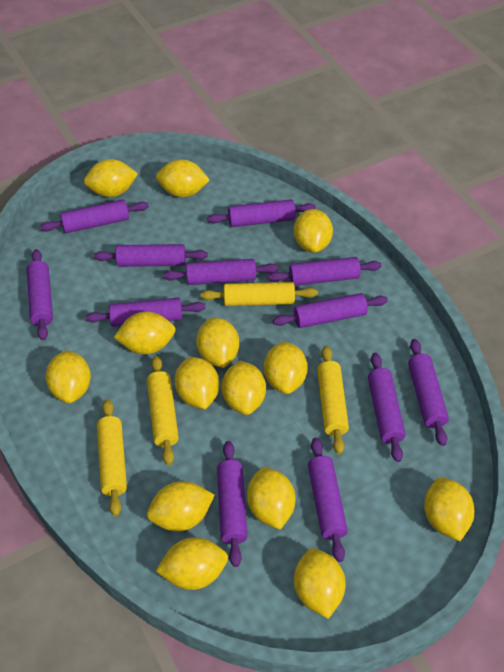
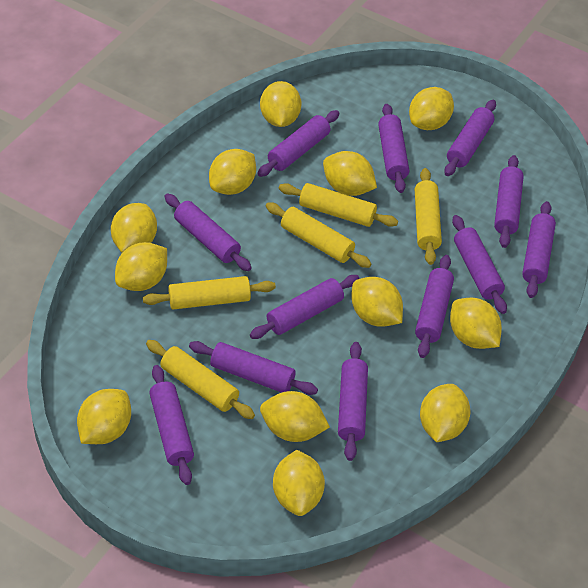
yellow lemon: 14 -> 12
yellow rolling pin: 4 -> 5

